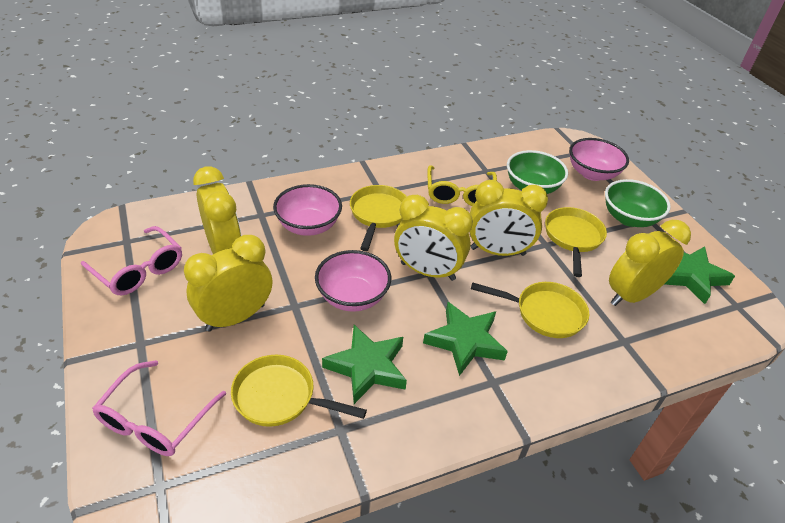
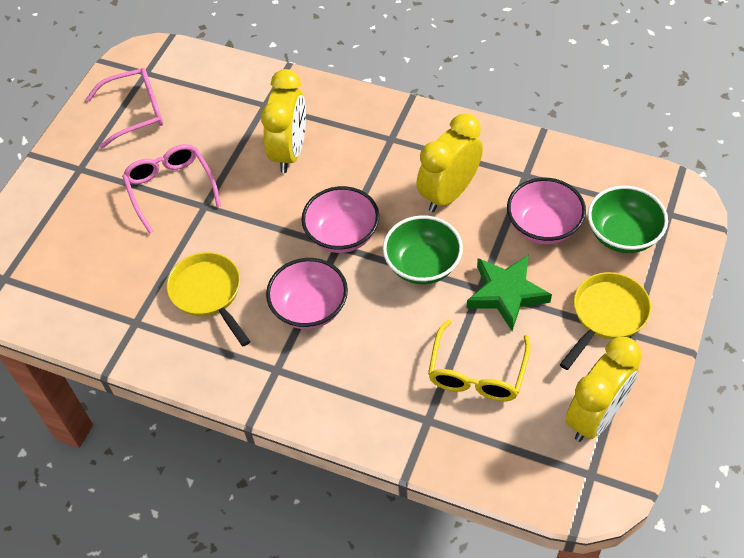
green star: 3 -> 1
yellow clock: 5 -> 3
yellow pan: 4 -> 2

